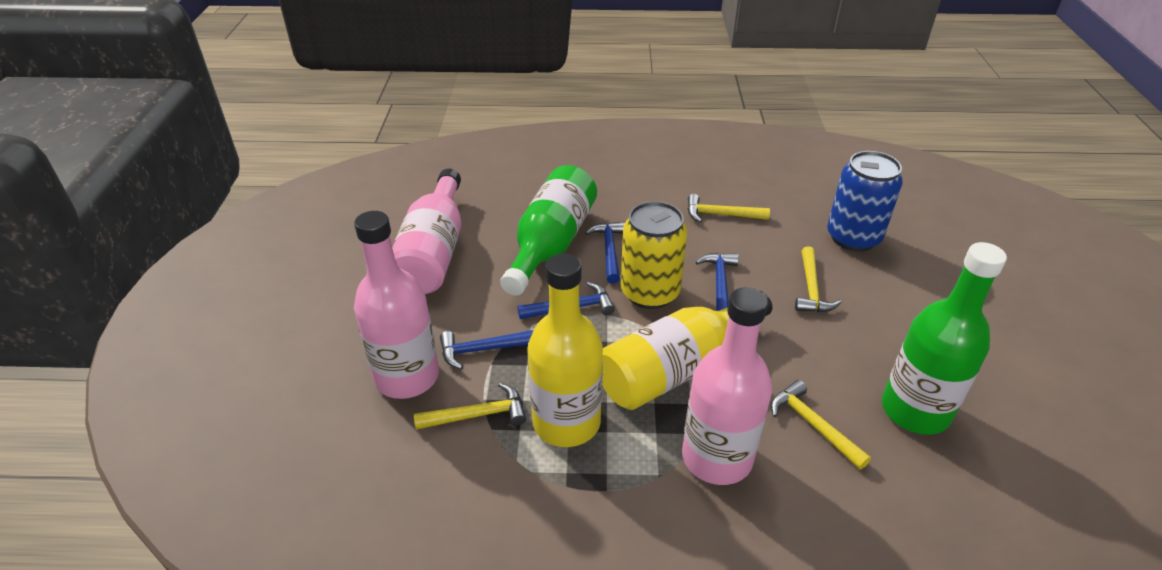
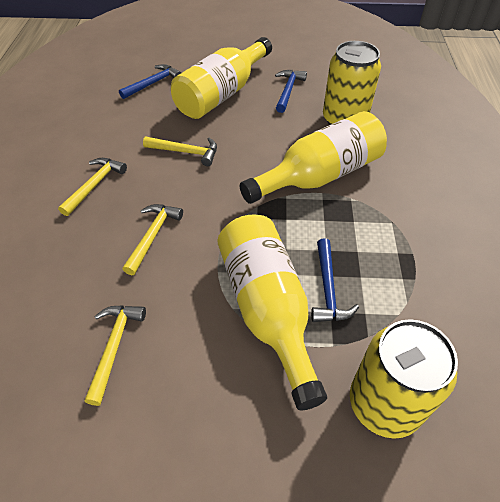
blue can: 1 -> 0
blue hammer: 4 -> 3
green bottle: 2 -> 0
pink bottle: 3 -> 0
yellow bottle: 2 -> 3
yellow can: 1 -> 2

